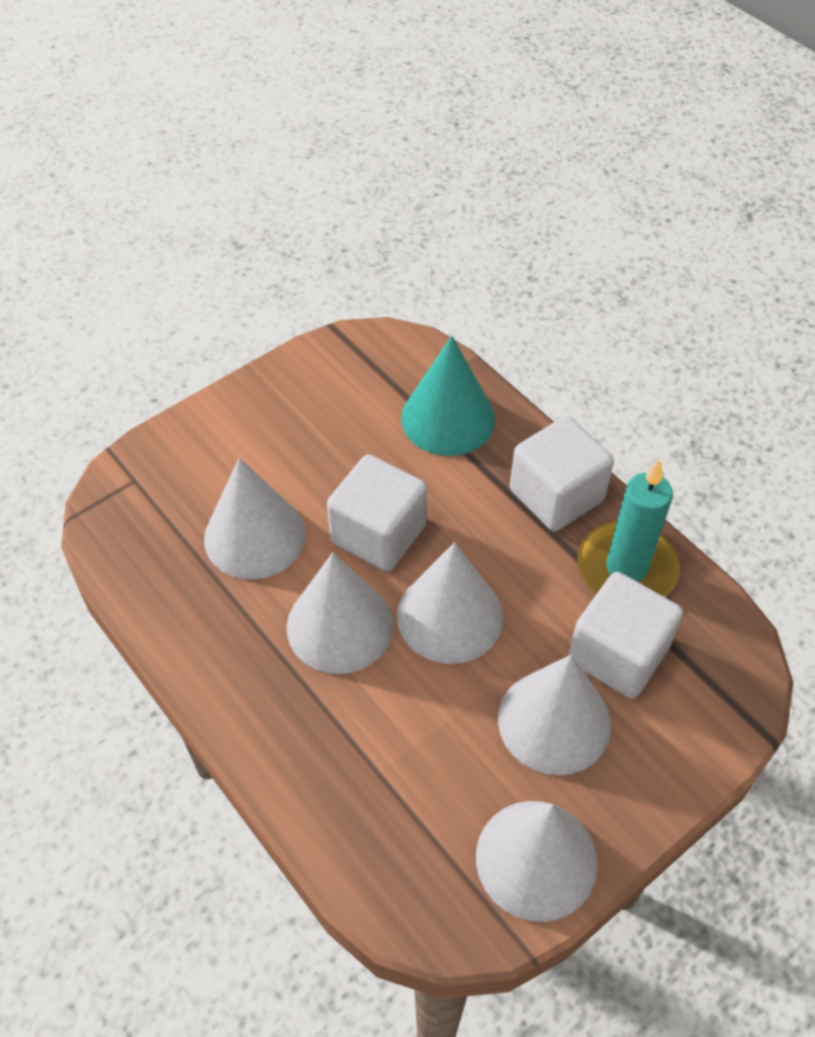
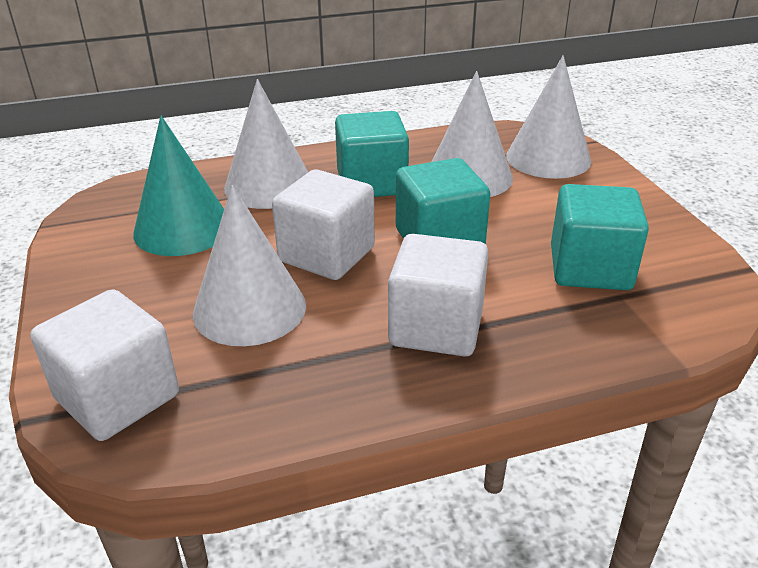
turquoise candle: 1 -> 0
turquoise cube: 0 -> 3
white cone: 5 -> 4

